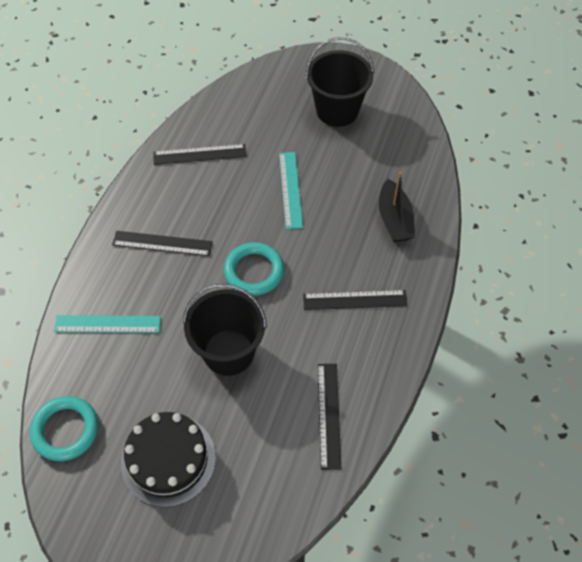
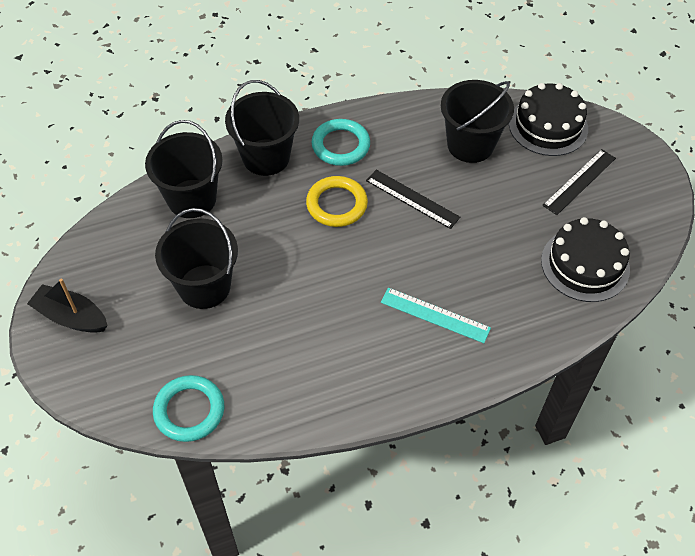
black bucket: 2 -> 4
black cake: 1 -> 2
black ruler: 4 -> 2
turquoise ruler: 2 -> 1
yellow ring: 0 -> 1

